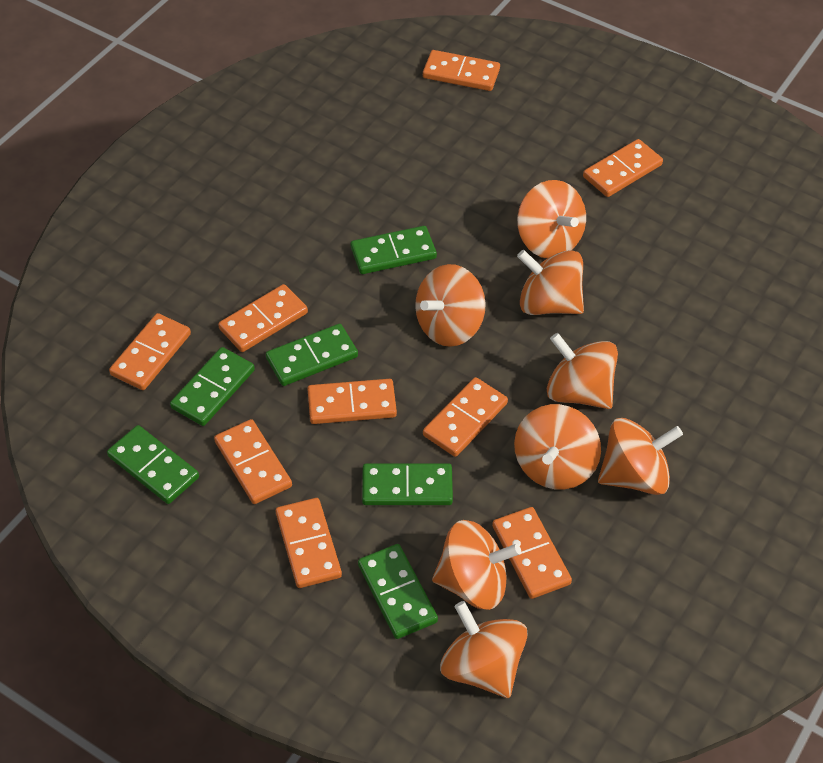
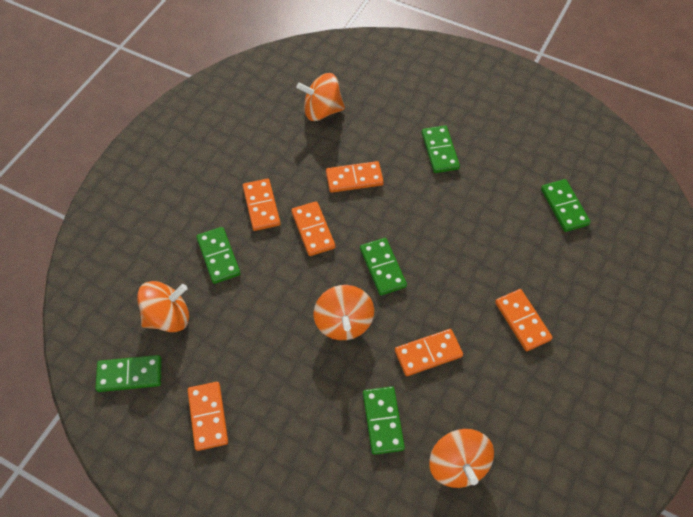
orange domino: 9 -> 6
orange spinning top: 8 -> 4

